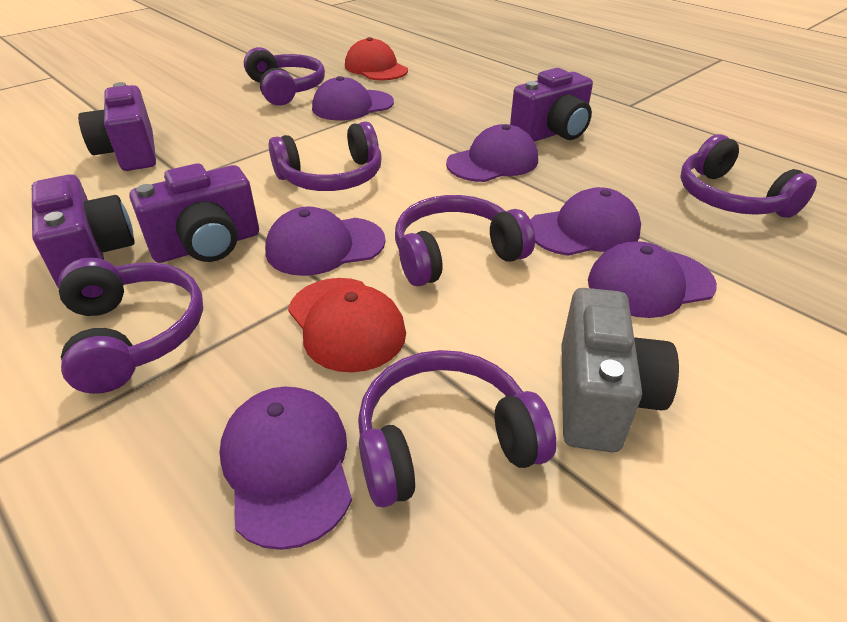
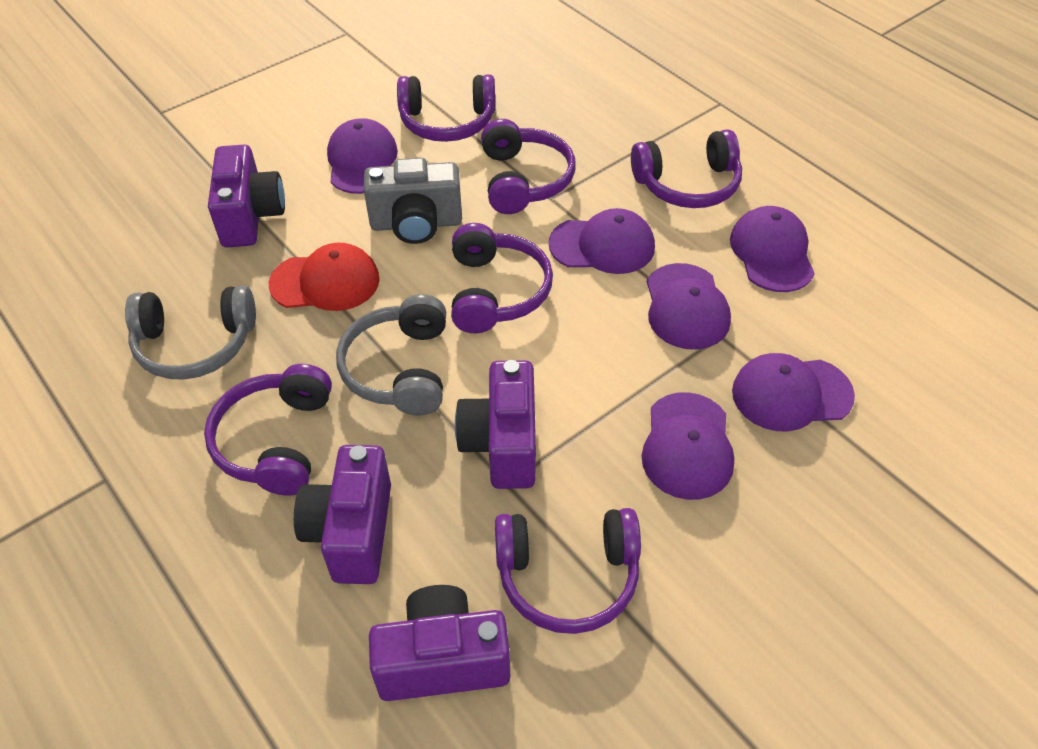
grey headphones: 0 -> 2
red cap: 2 -> 1

